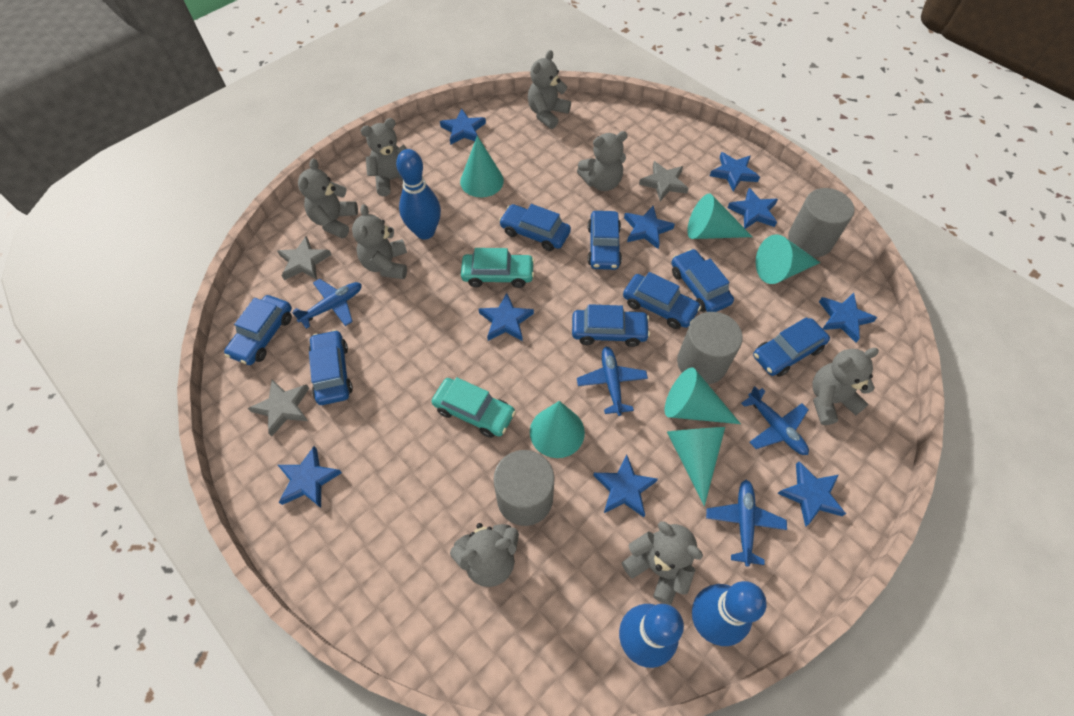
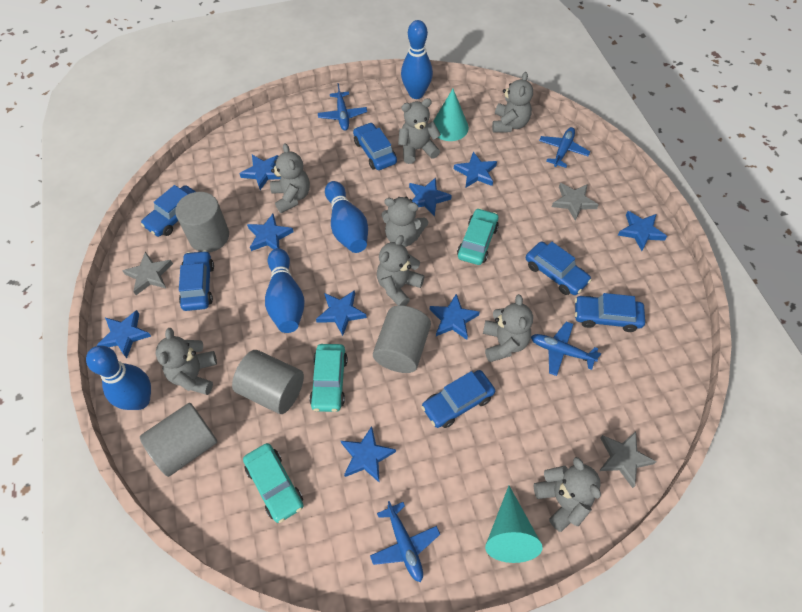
blue bowling pin: 3 -> 4
blue car: 8 -> 6
grey cylinder: 3 -> 4
turquoise car: 2 -> 3
turquoise cone: 6 -> 2

